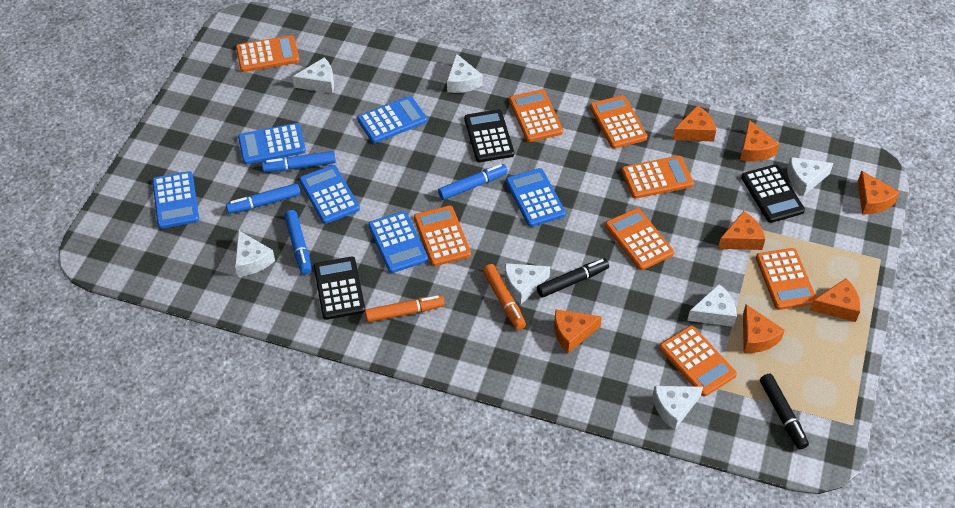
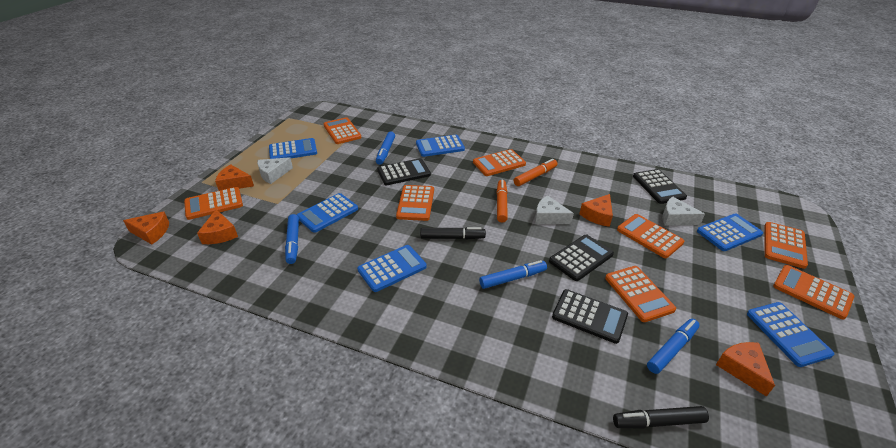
black calculator: 3 -> 4
orange cheese: 7 -> 5
white cheese: 7 -> 3

